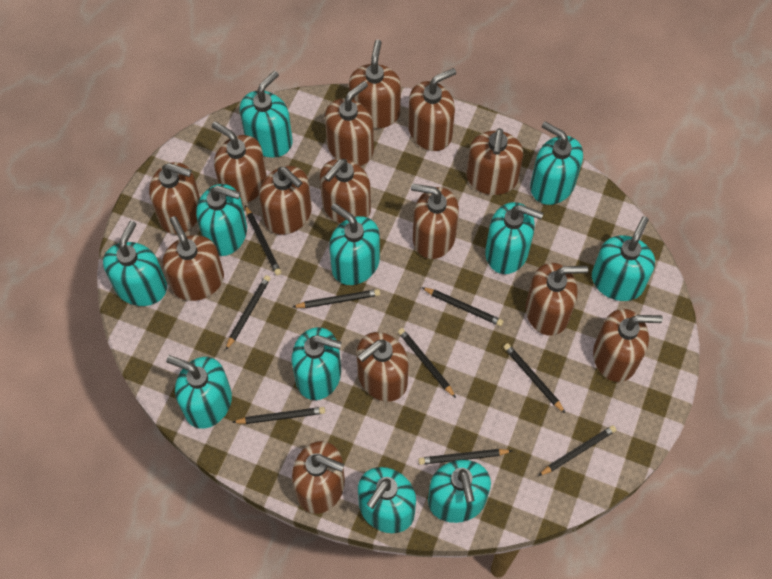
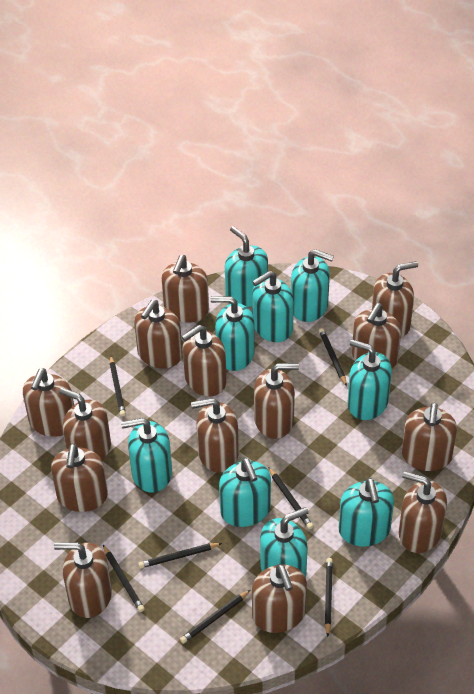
black pencil: 9 -> 7
turquoise soap dispenser: 11 -> 9

